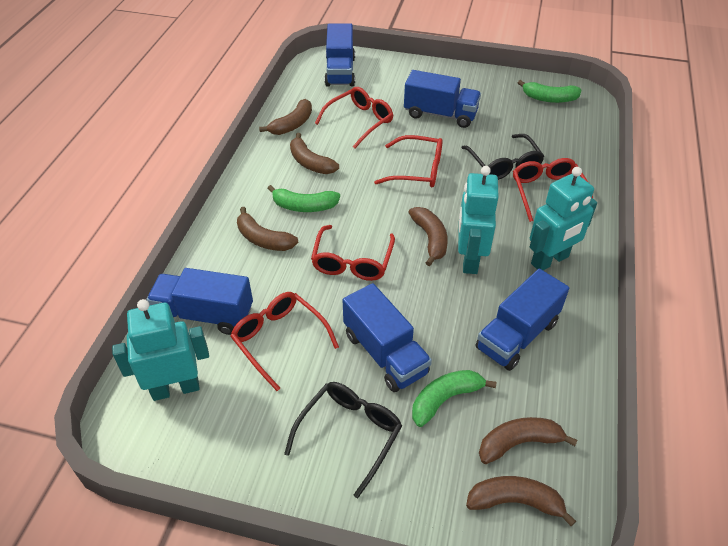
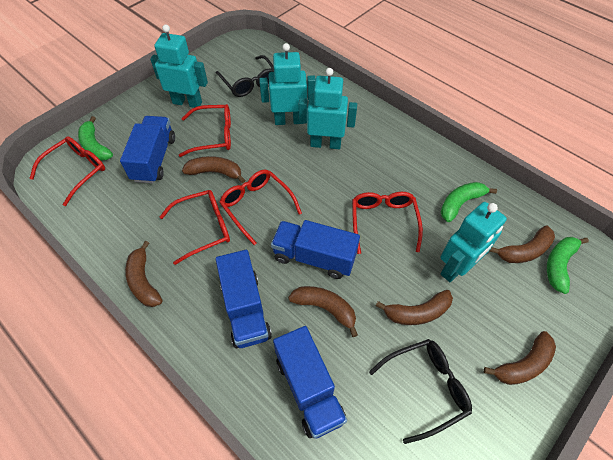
blue truck: 5 -> 4
turquoise robot: 3 -> 4

